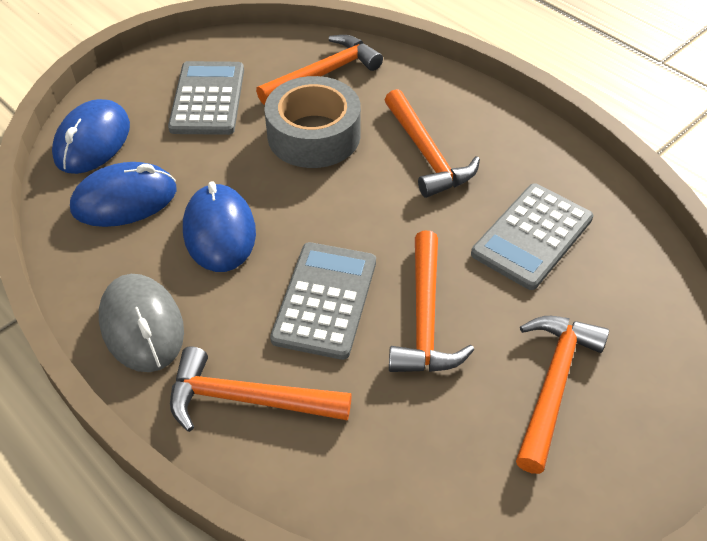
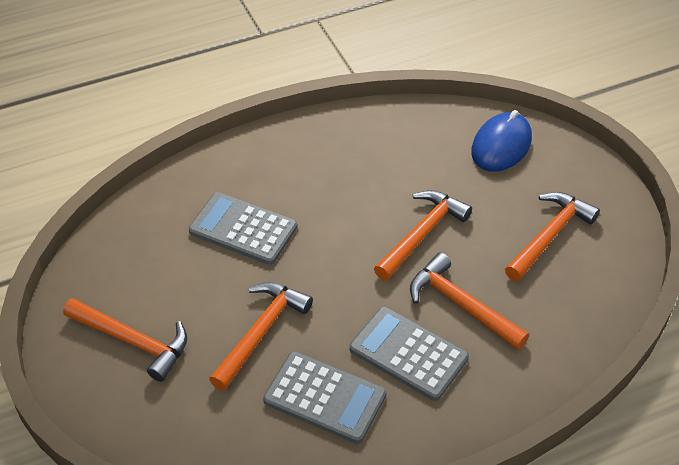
blue mouse: 3 -> 1
grey mouse: 1 -> 0
grey tape: 1 -> 0

